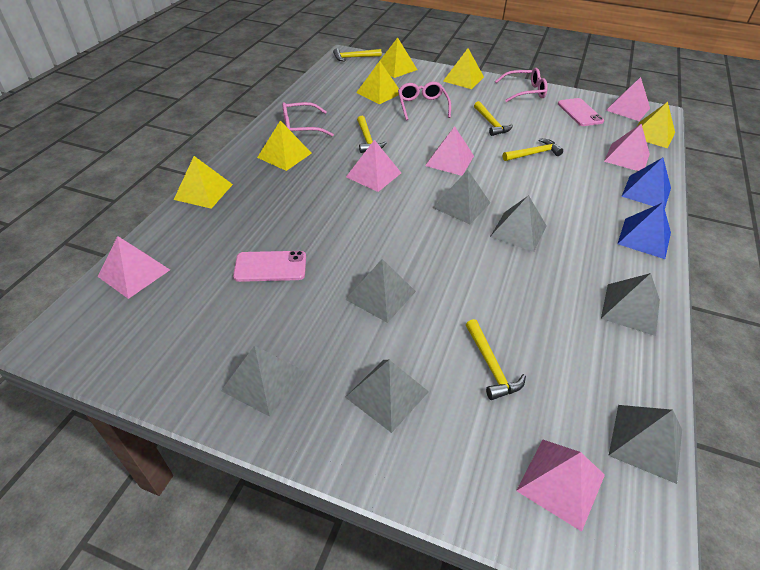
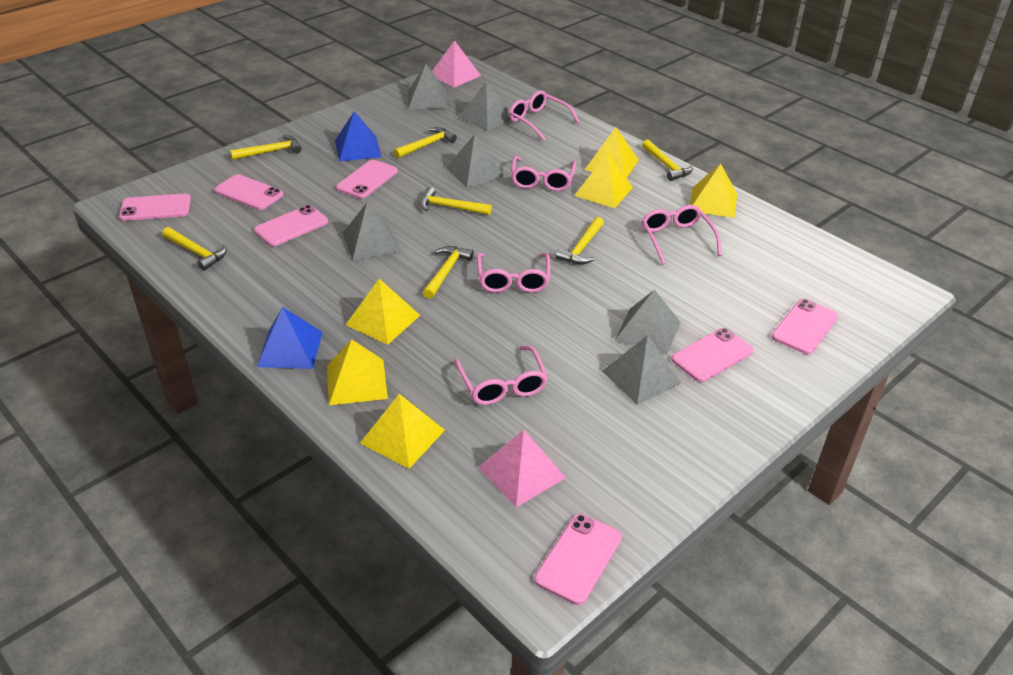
grey pyramid: 7 -> 6
pink glasses: 3 -> 5
pink phone: 2 -> 7
pink pyramid: 6 -> 2
yellow hammer: 5 -> 7

